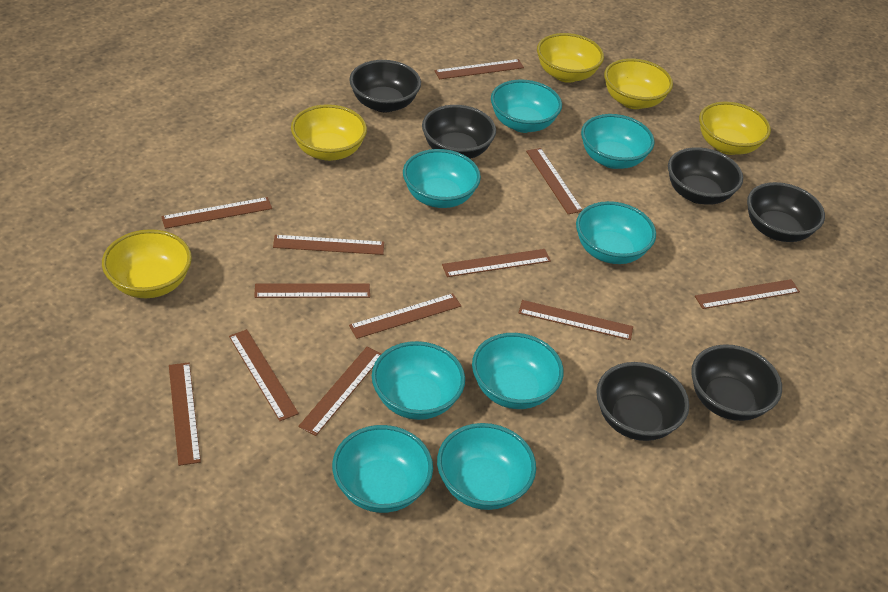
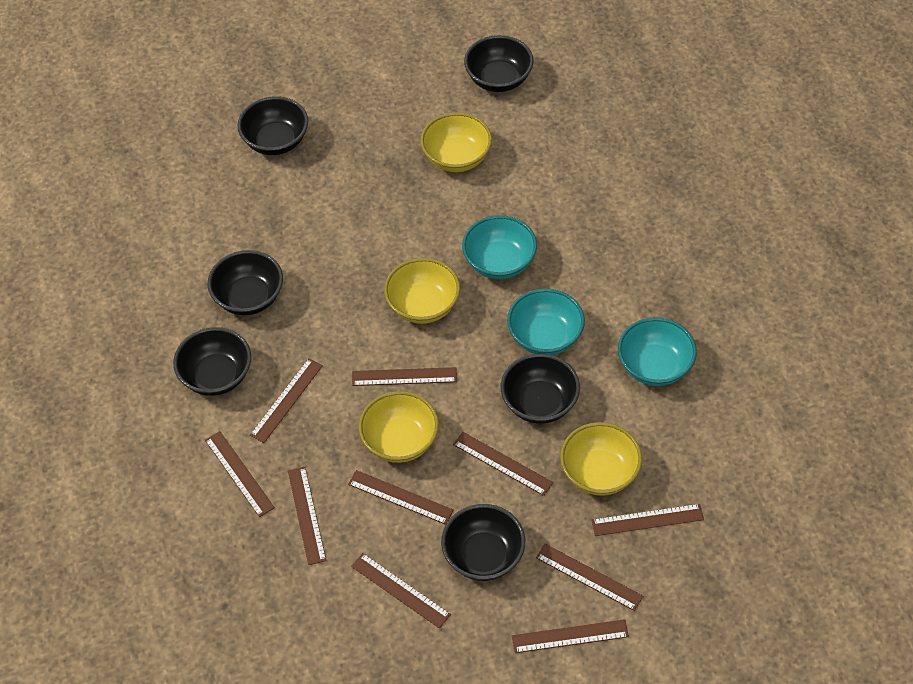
brown ruler: 12 -> 10
turquoise bowl: 8 -> 3
yellow bowl: 5 -> 4

